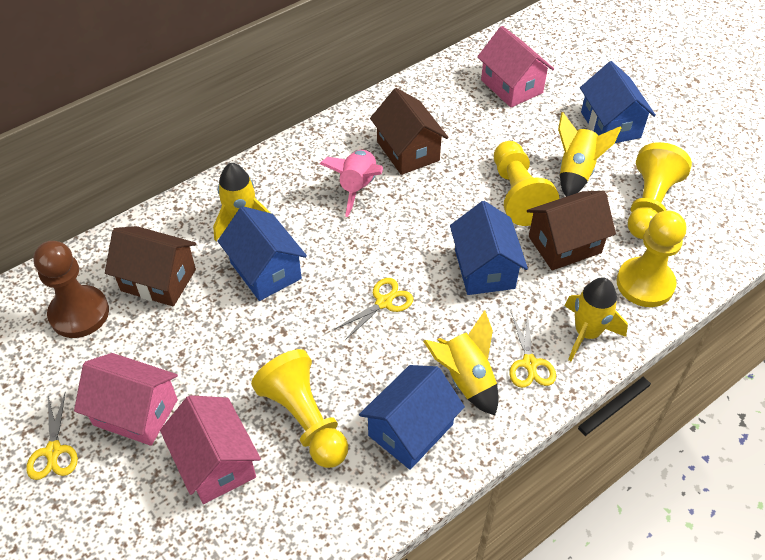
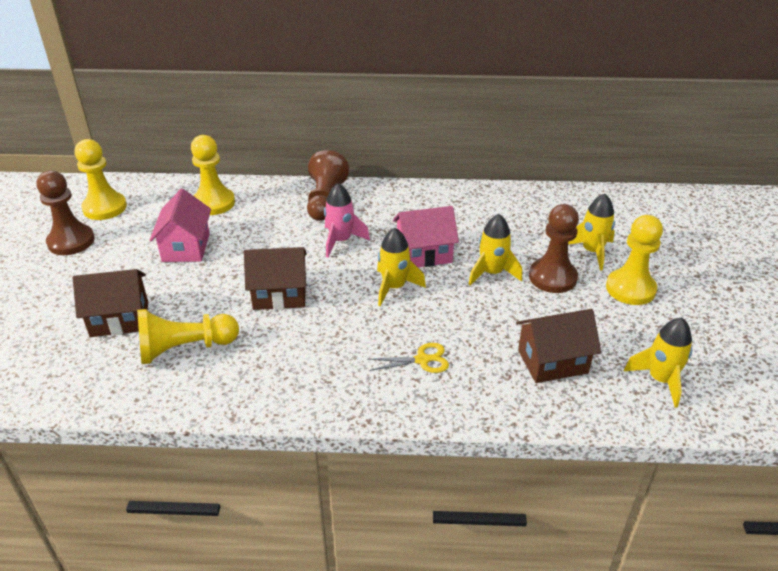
blue house: 4 -> 0
brown pawn: 1 -> 3
pink house: 3 -> 2
yellow scissors: 3 -> 1

